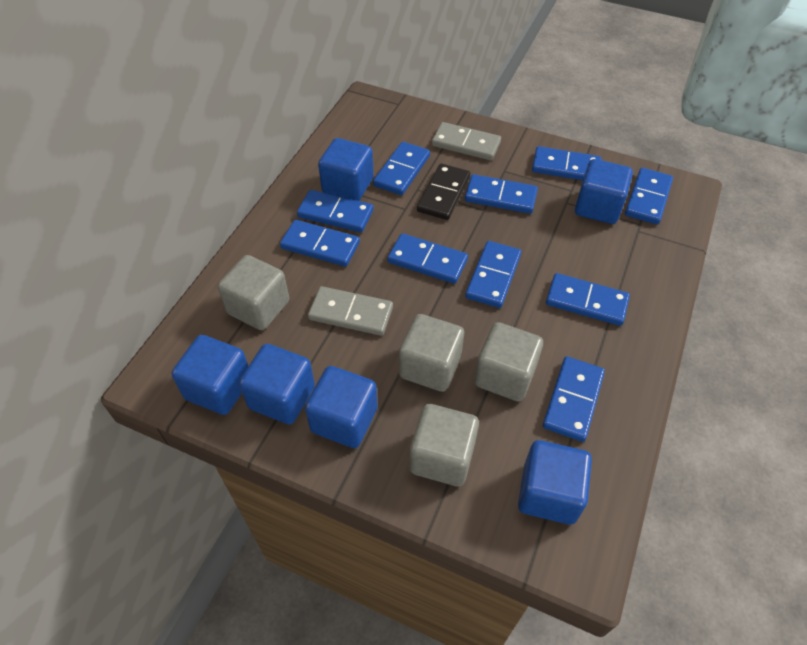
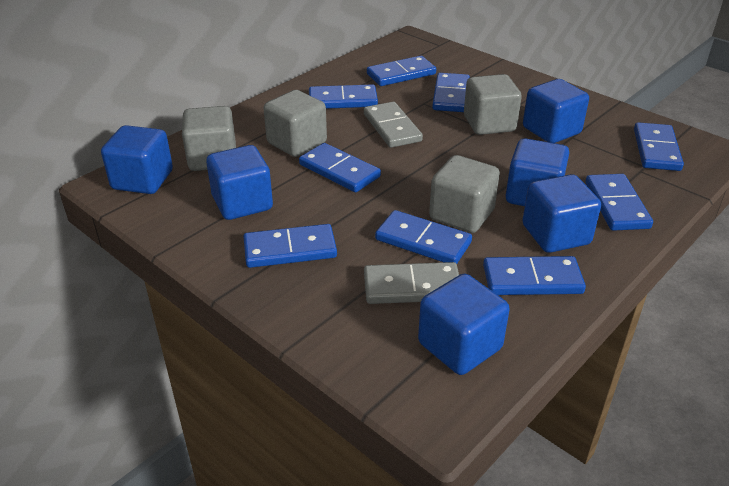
black domino: 1 -> 0
blue domino: 10 -> 9

